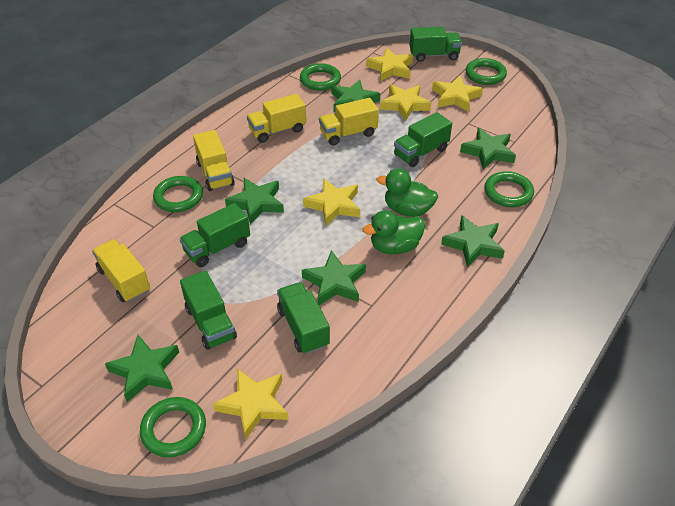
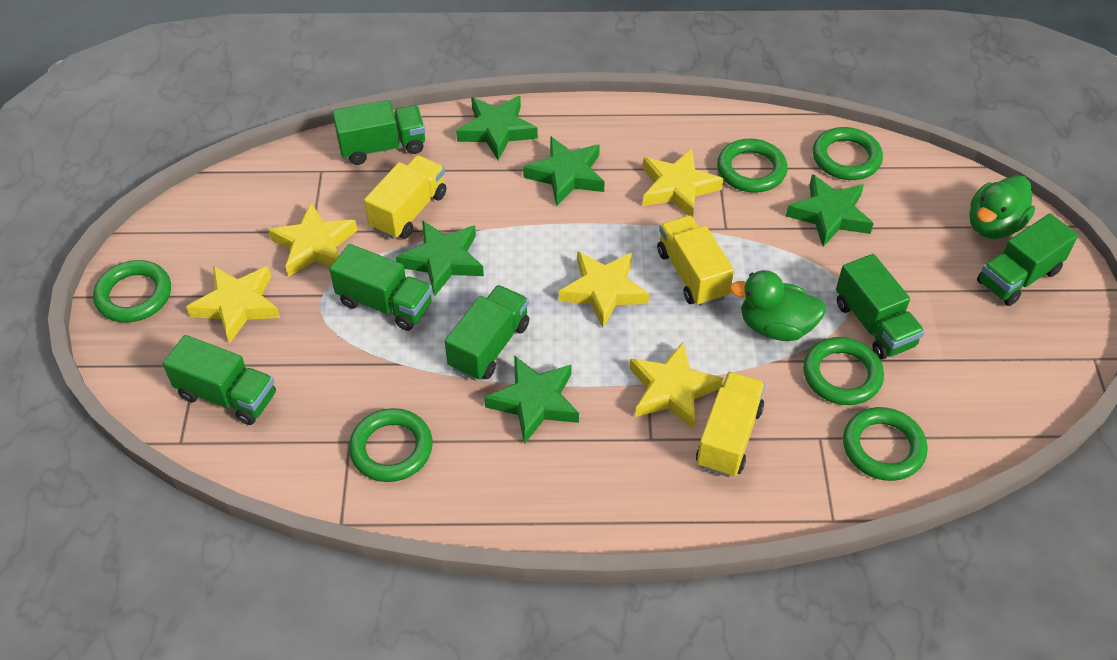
green ring: 5 -> 6
green star: 6 -> 5
green truck: 5 -> 6
yellow truck: 4 -> 3

